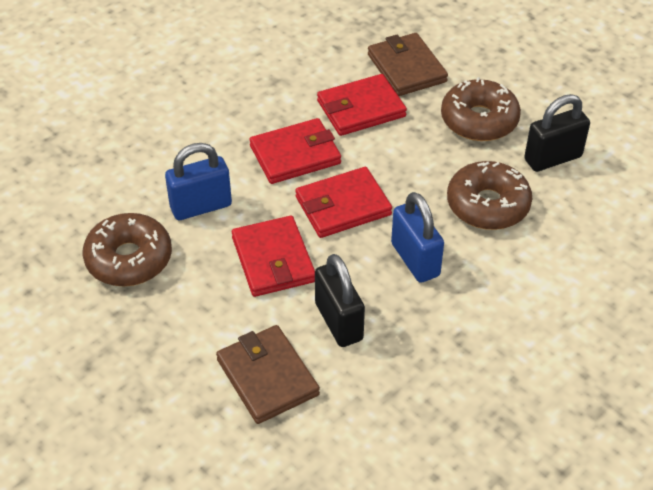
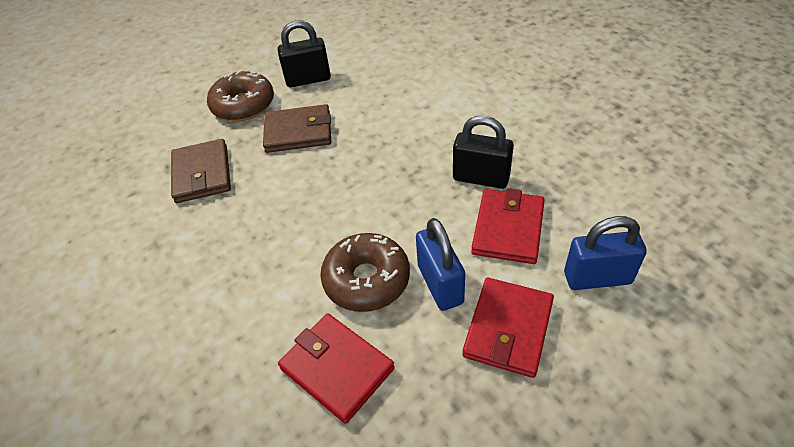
brown donut: 3 -> 2
red wallet: 4 -> 3

